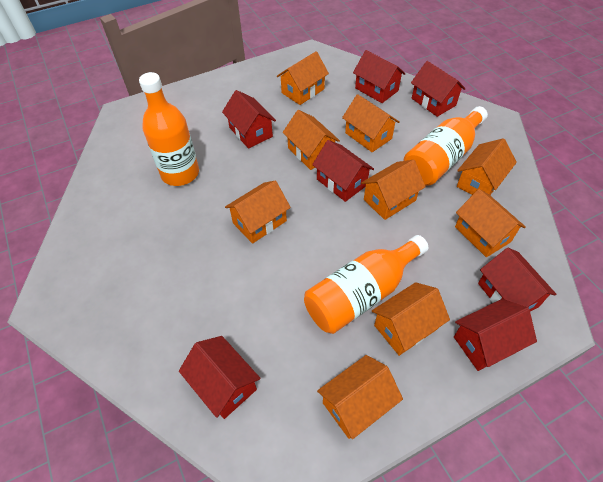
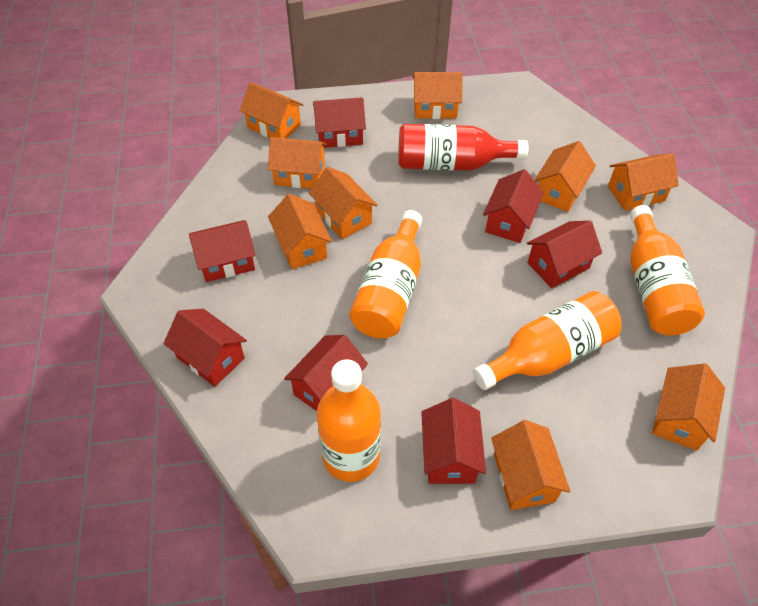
orange bottle: 3 -> 4
red bottle: 0 -> 1

